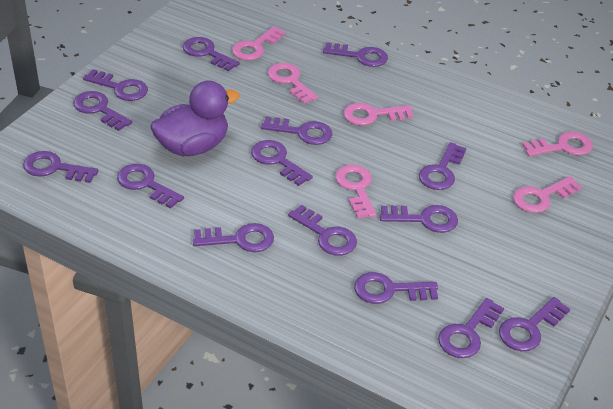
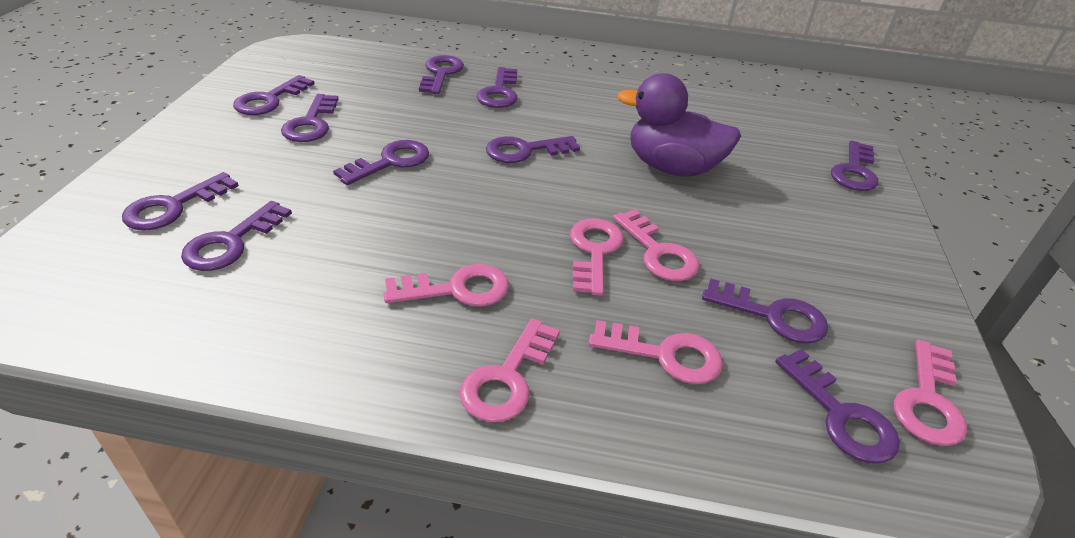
purple key: 15 -> 11

